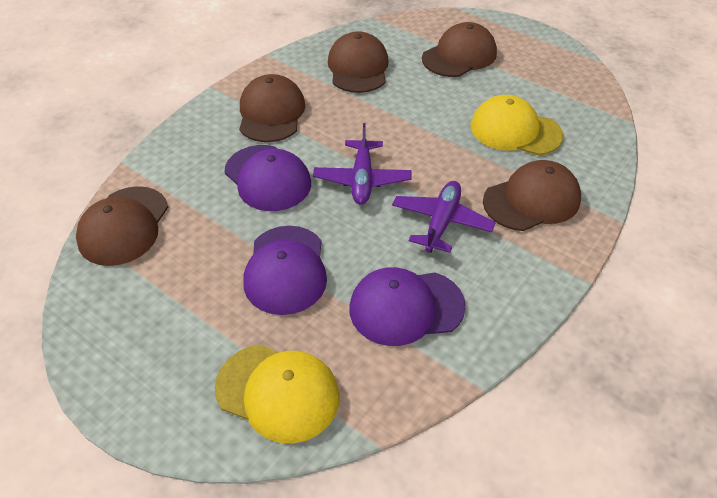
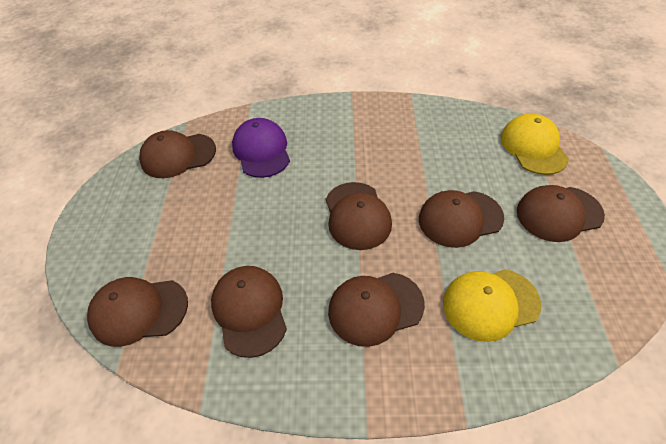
brown cap: 5 -> 7
purple cap: 3 -> 1
purple plane: 2 -> 0

